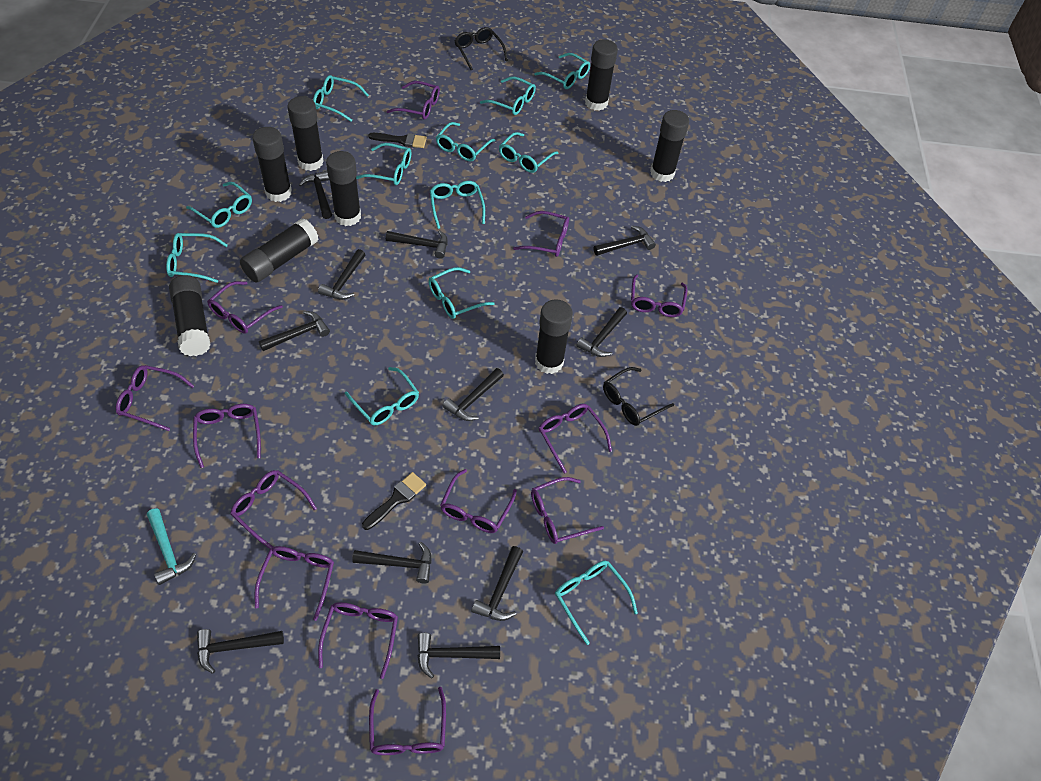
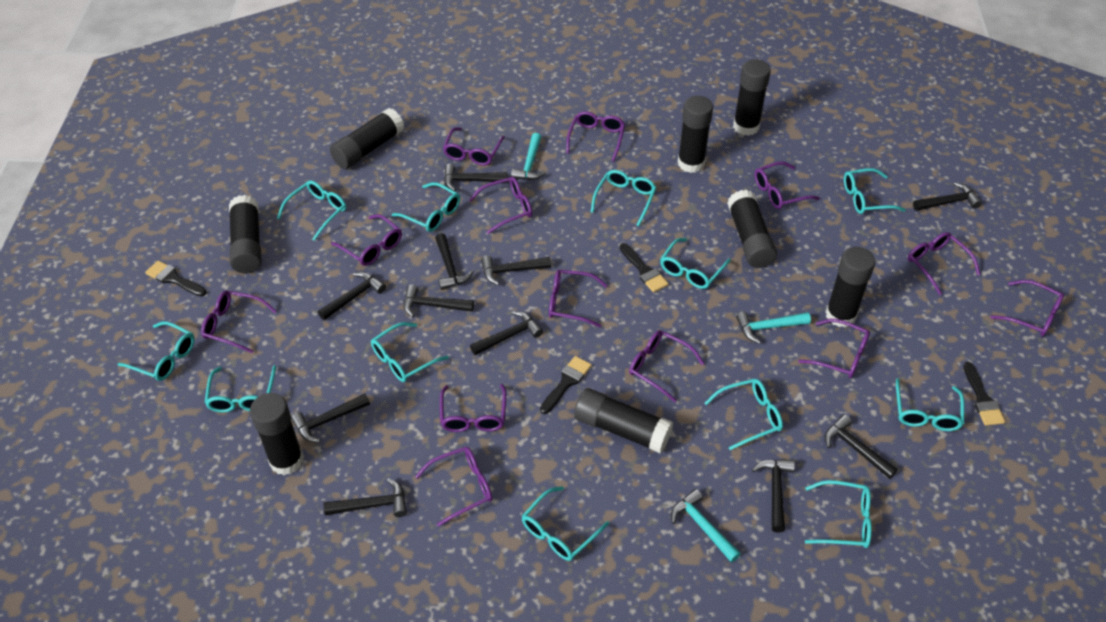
black brush: 2 -> 4
black glasses: 2 -> 0
turquoise hammer: 1 -> 3

